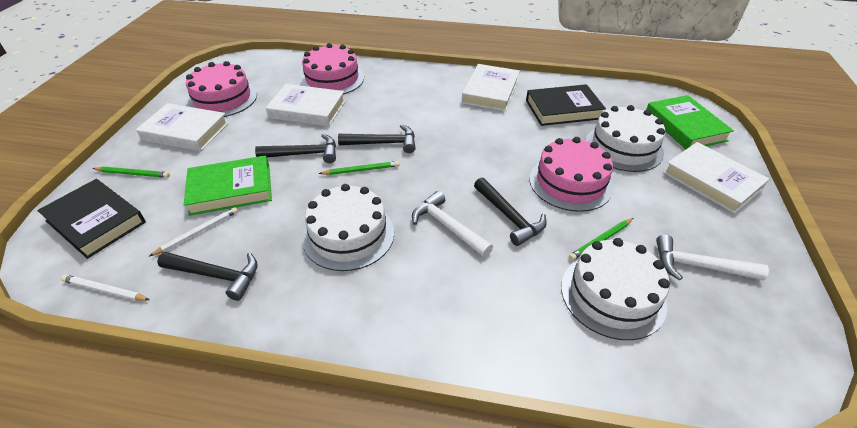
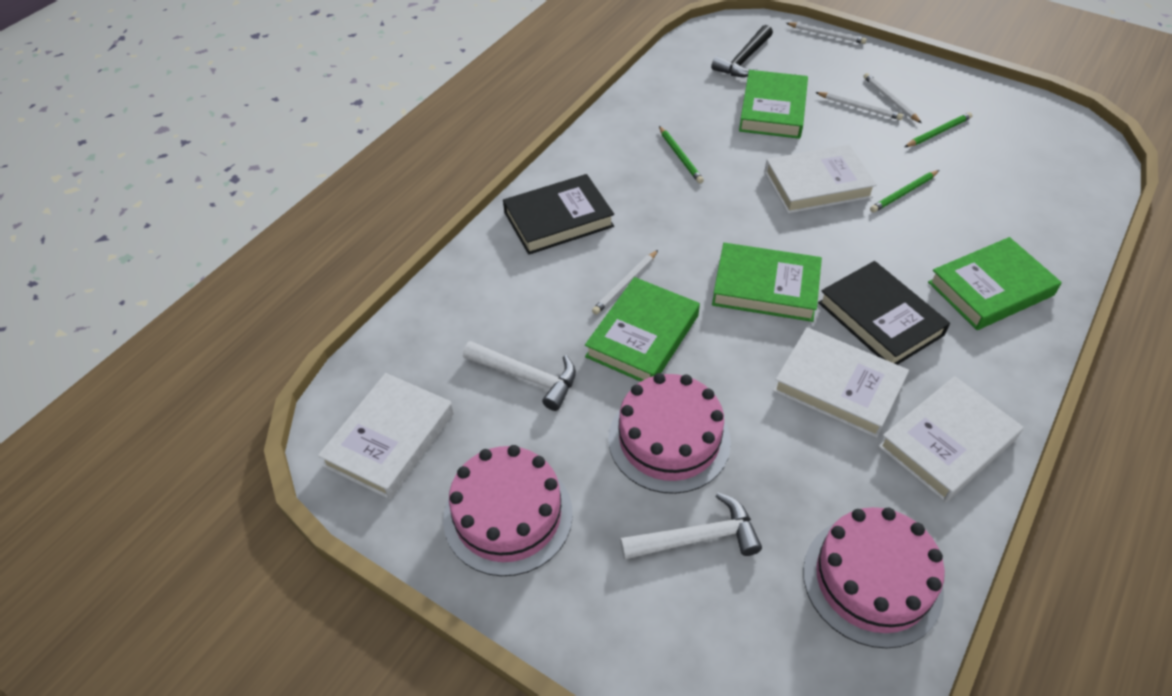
black hammer: 4 -> 1
green book: 2 -> 4
white cake: 3 -> 0
white pencil: 2 -> 4

